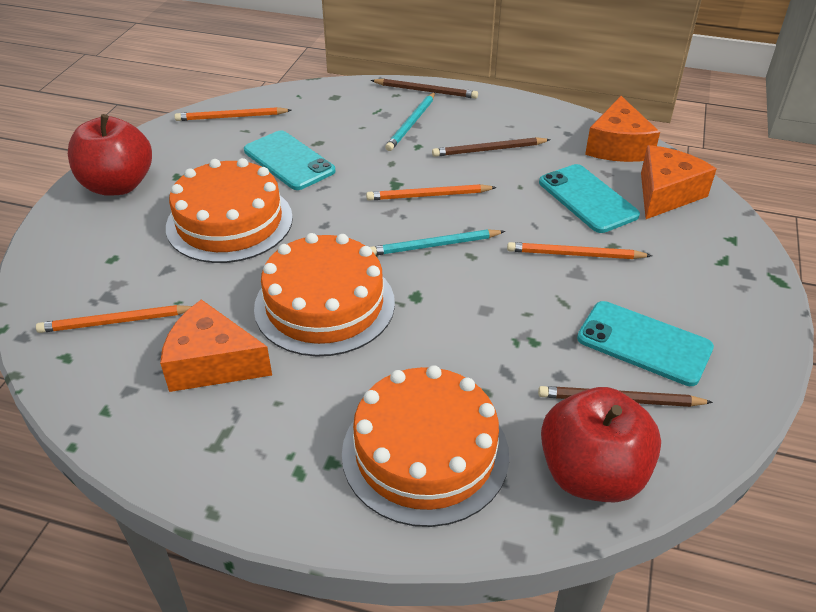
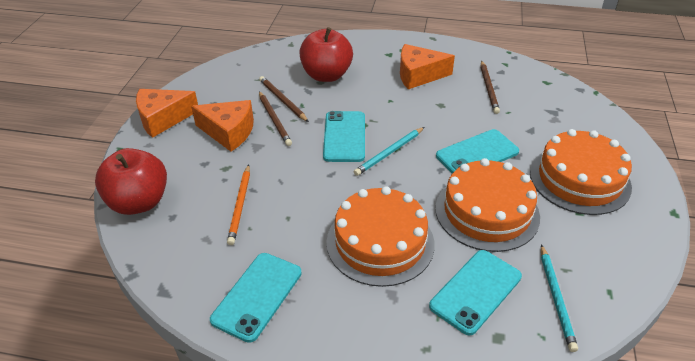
orange pencil: 4 -> 1
turquoise phone: 3 -> 4

